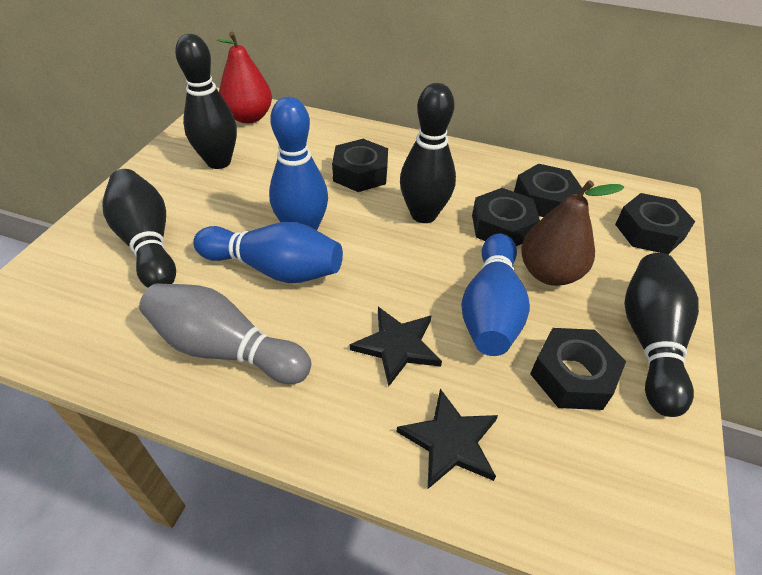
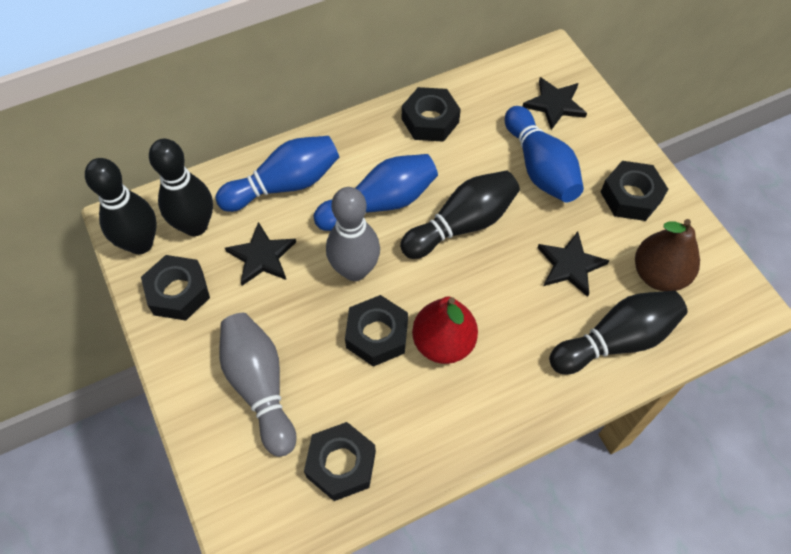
black star: 2 -> 3
grey bowling pin: 1 -> 2

